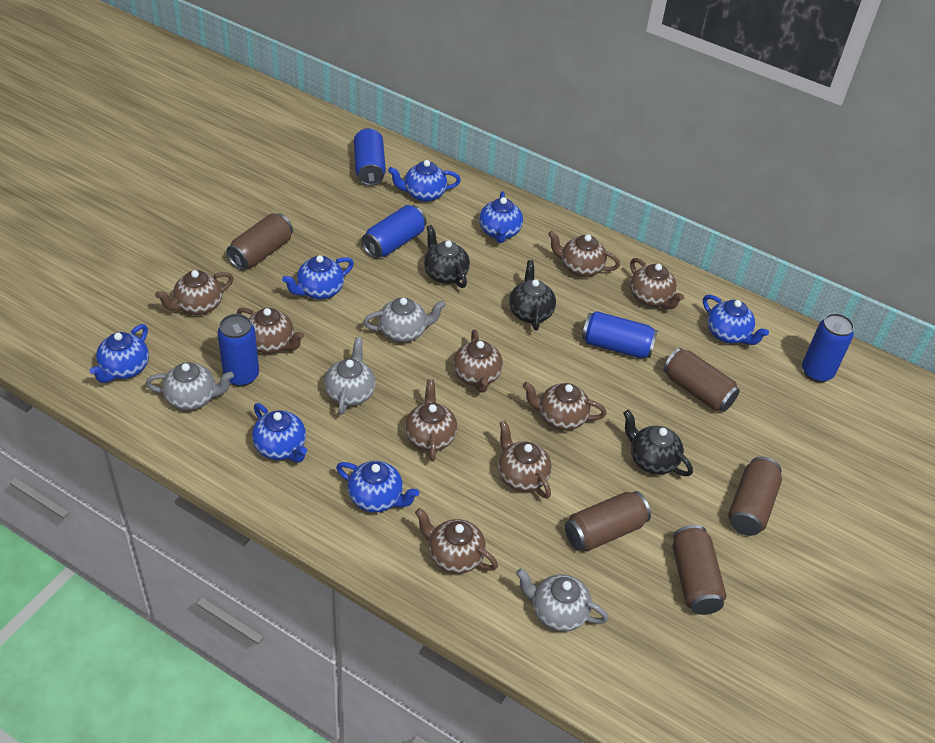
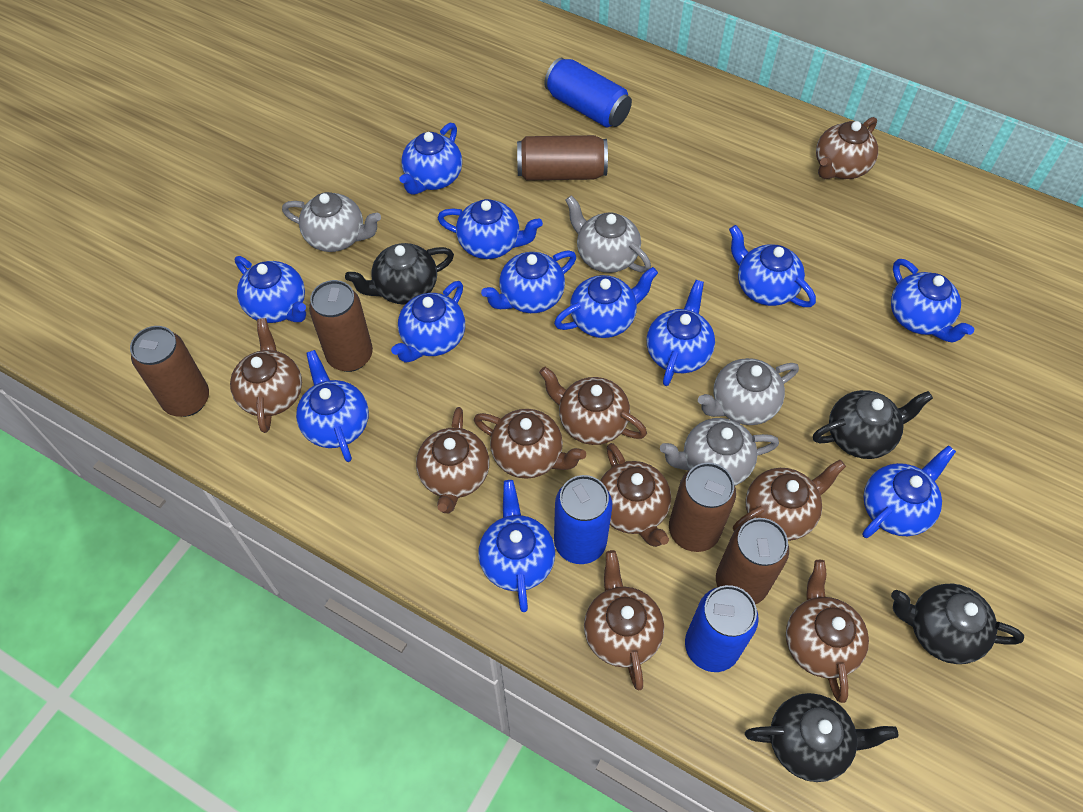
black teapot: 3 -> 4
blue can: 5 -> 3
blue teapot: 7 -> 12

